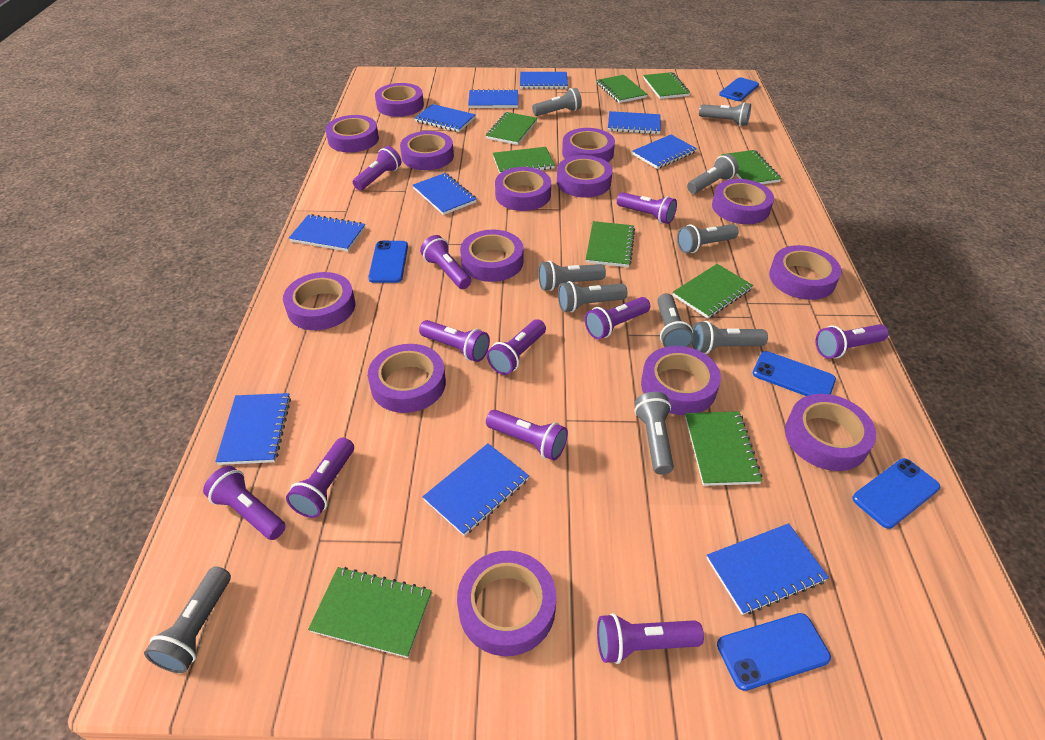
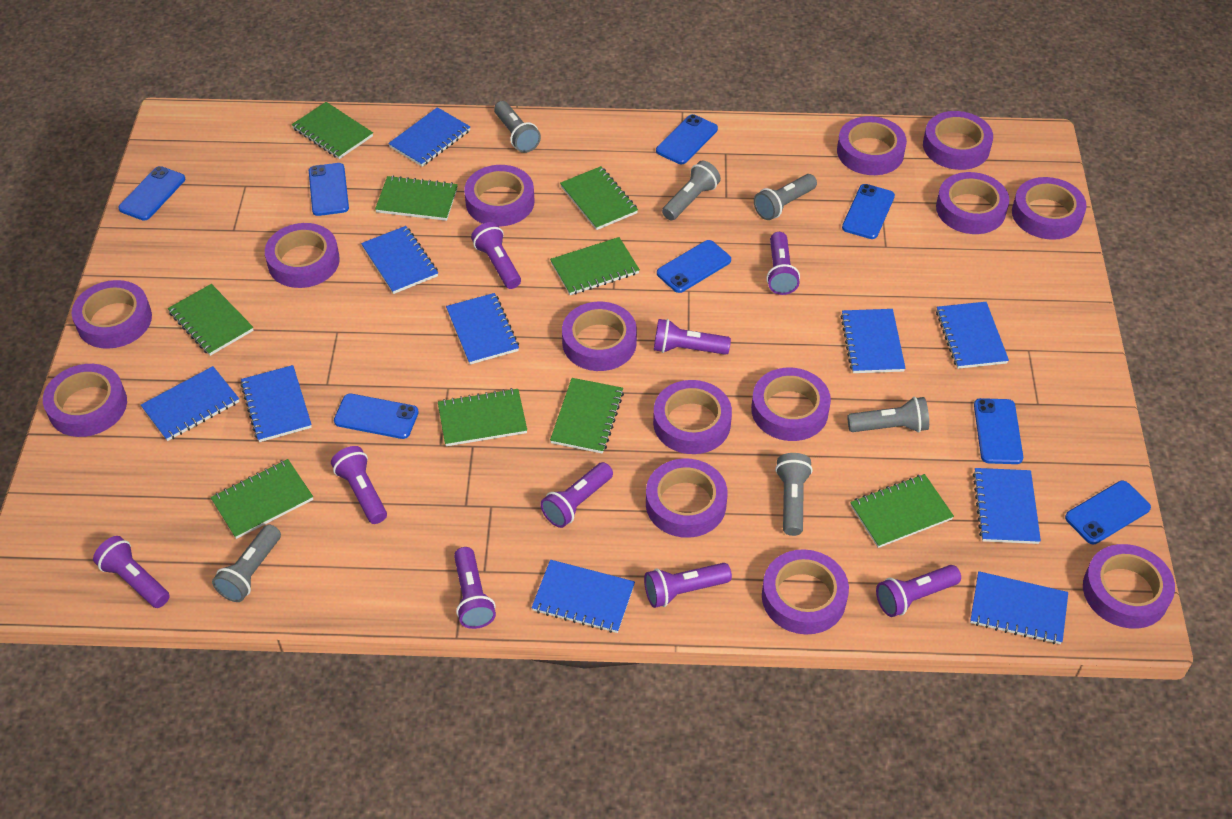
blue phone: 5 -> 8
grey flashlight: 10 -> 6
purple flashlight: 11 -> 9

